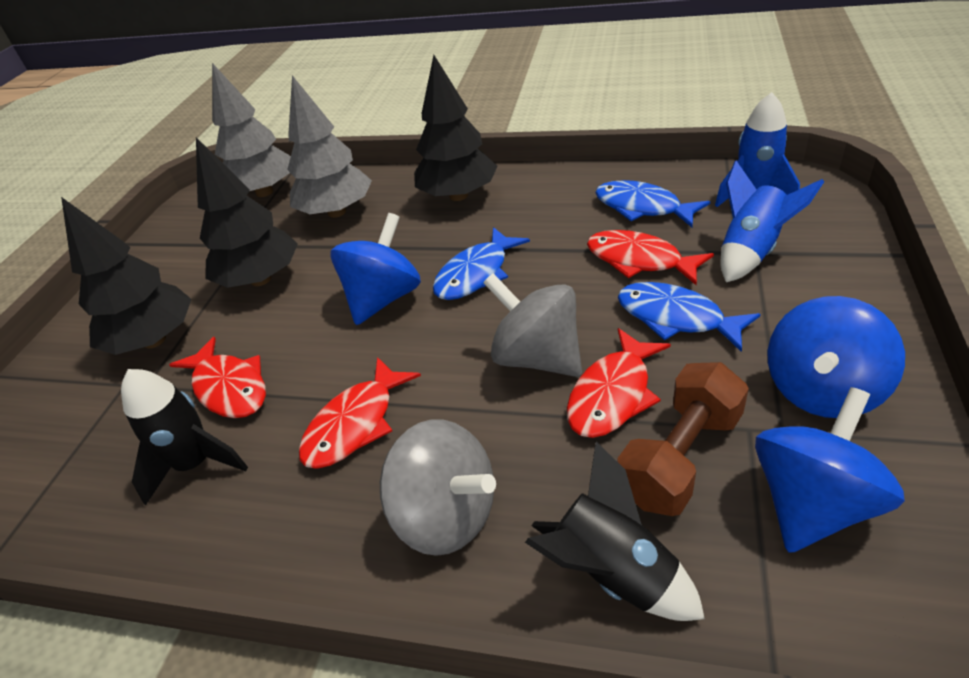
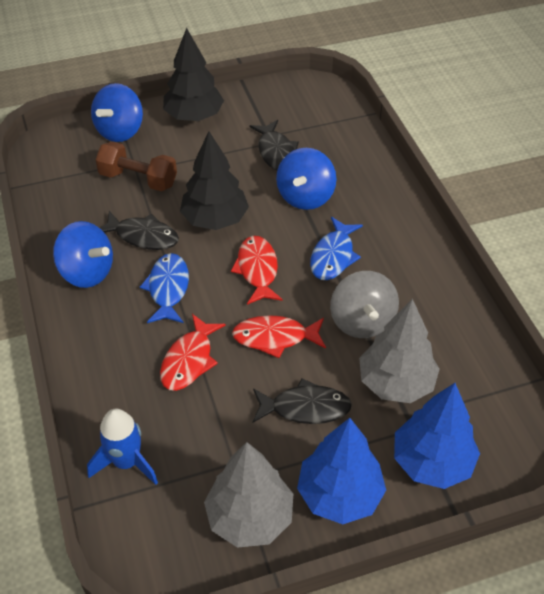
black fish: 0 -> 3
black rocket: 2 -> 0
black tree: 3 -> 2
blue fish: 3 -> 2
blue rocket: 2 -> 1
blue tree: 0 -> 2
grey spinning top: 2 -> 1
red fish: 4 -> 3

